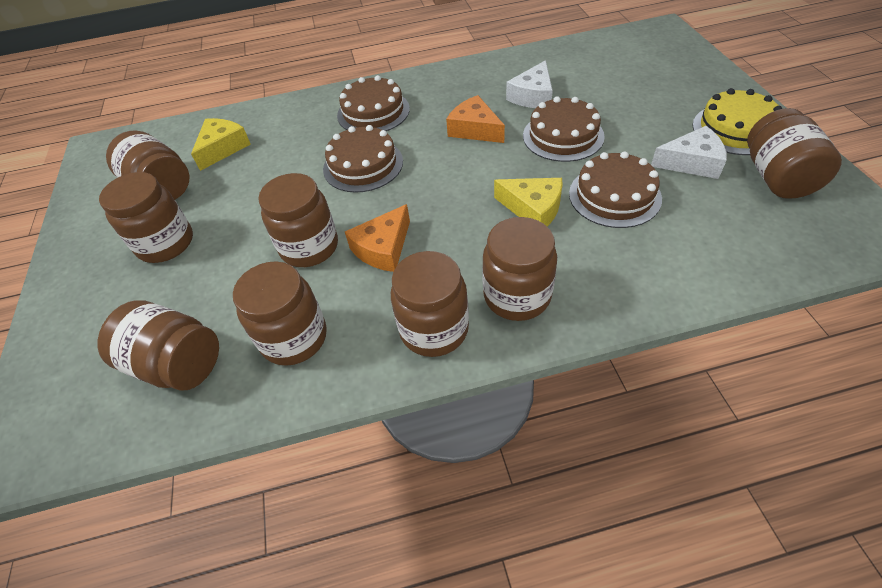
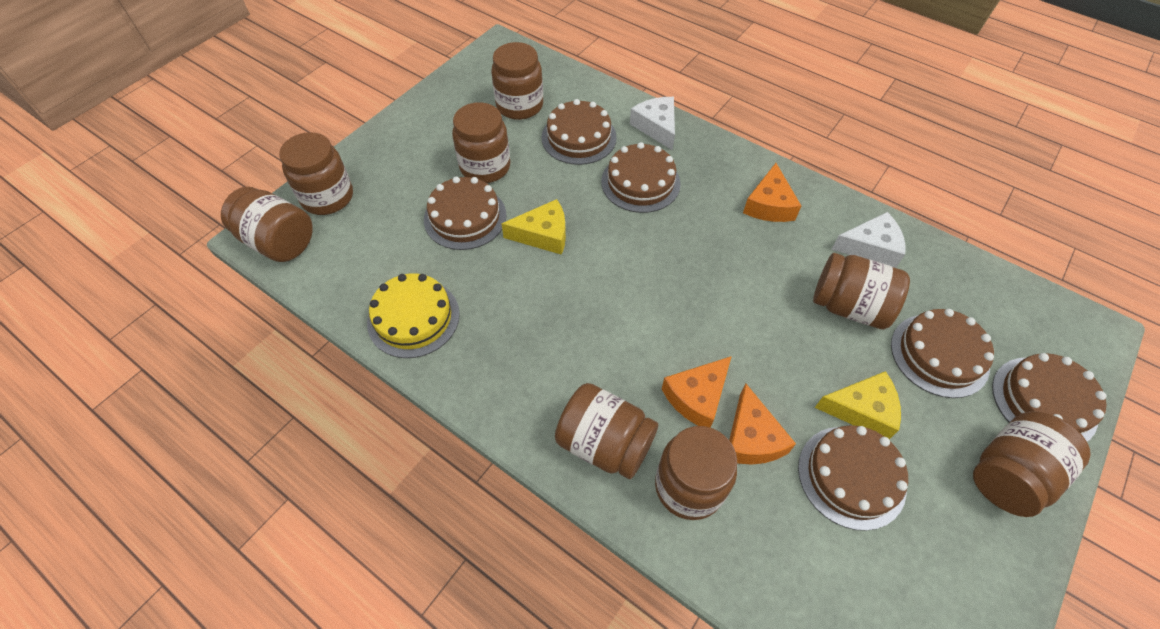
brown cake: 4 -> 6
orange cheese: 2 -> 3

